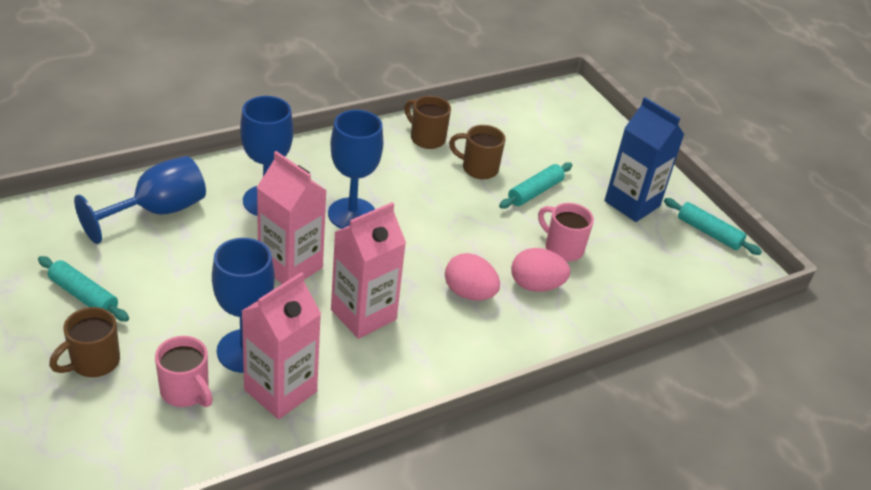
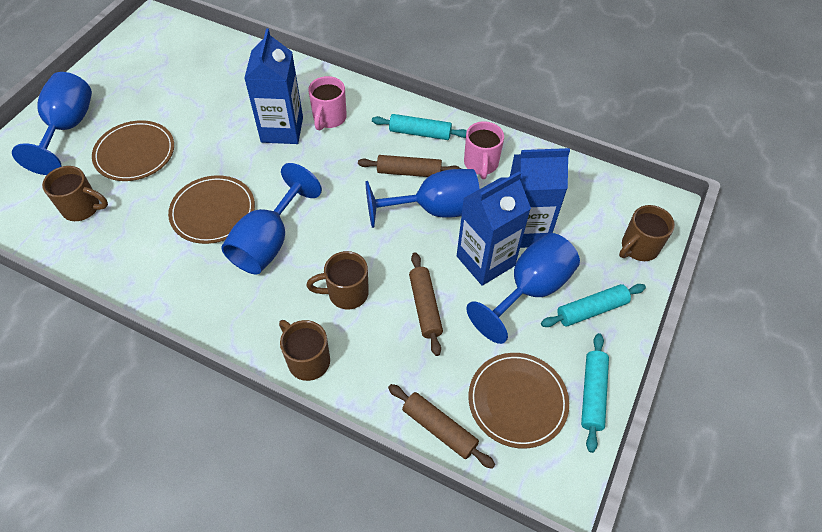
blue carton: 1 -> 3
brown mug: 3 -> 4
brown plate: 0 -> 3
brown rolling pin: 0 -> 3
pink carton: 3 -> 0
pink egg: 2 -> 0

